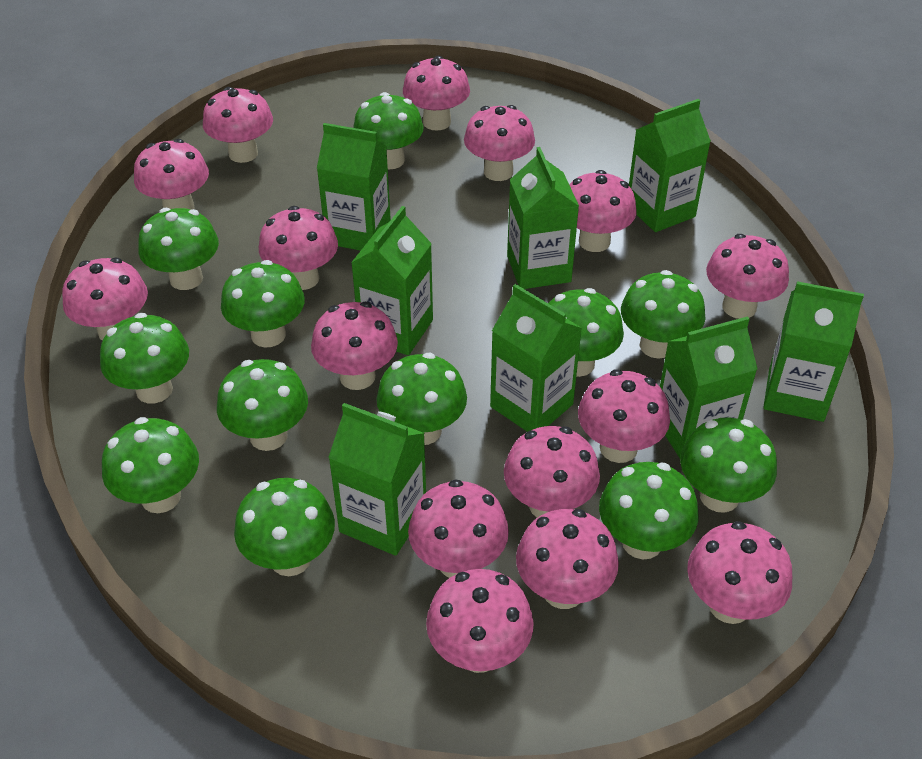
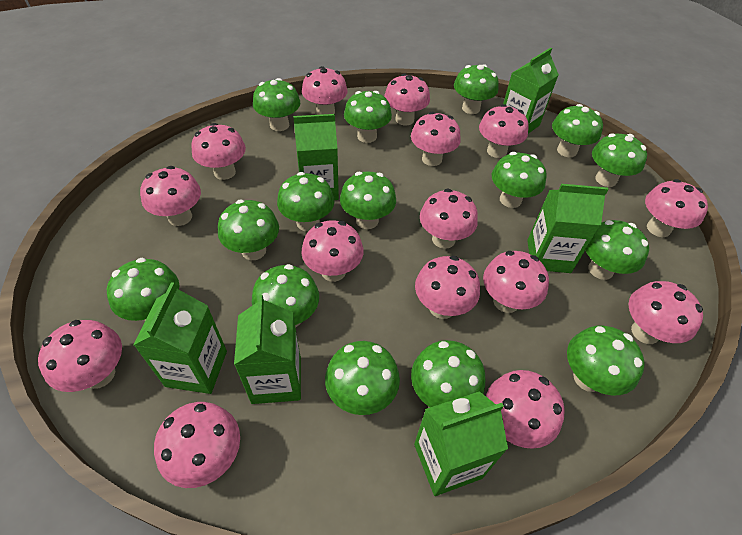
green carton: 8 -> 6
green mushroom: 12 -> 15

